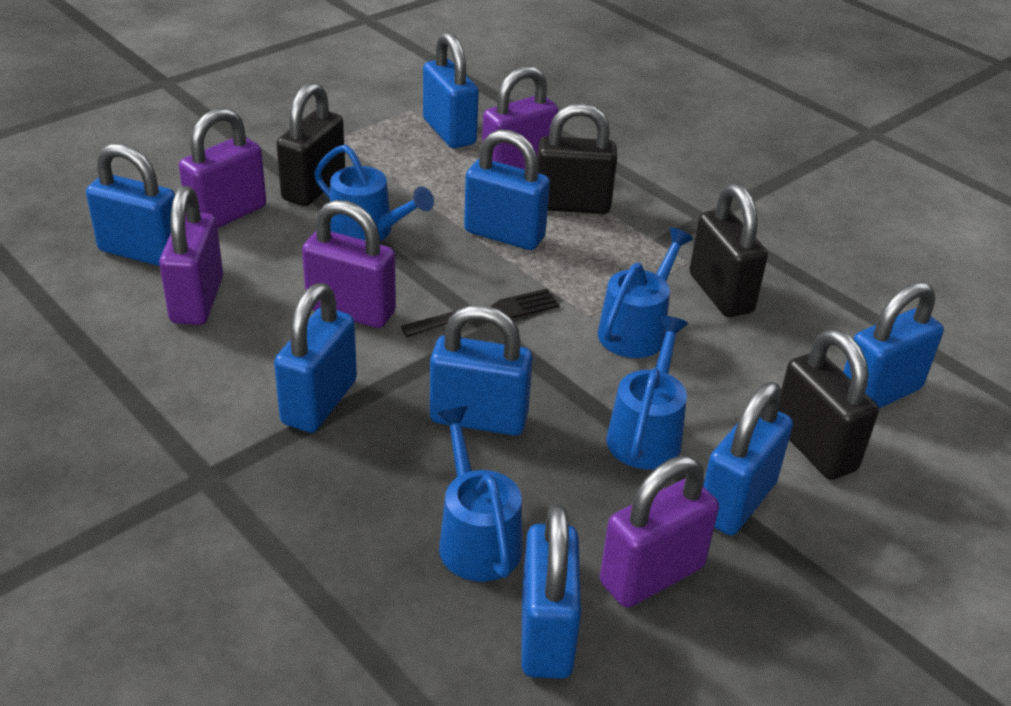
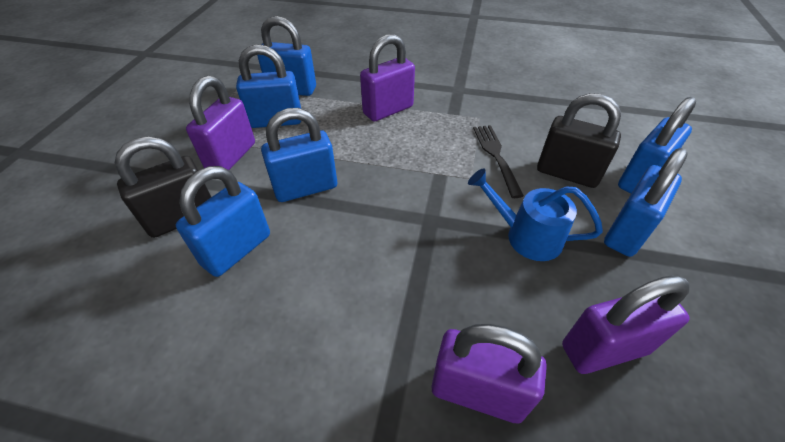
black padlock: 4 -> 2
blue padlock: 8 -> 6
blue watering can: 4 -> 1
purple padlock: 5 -> 4

